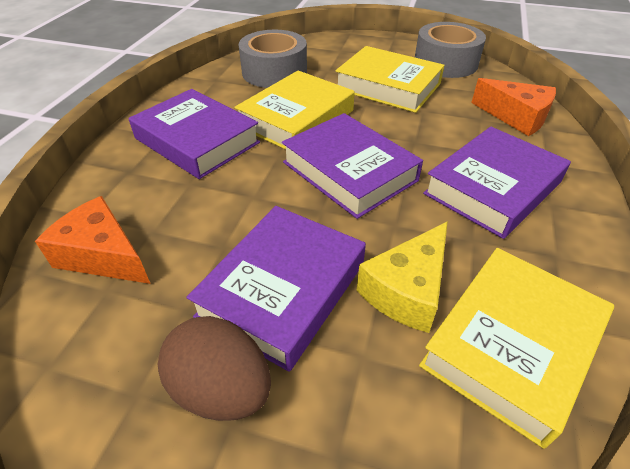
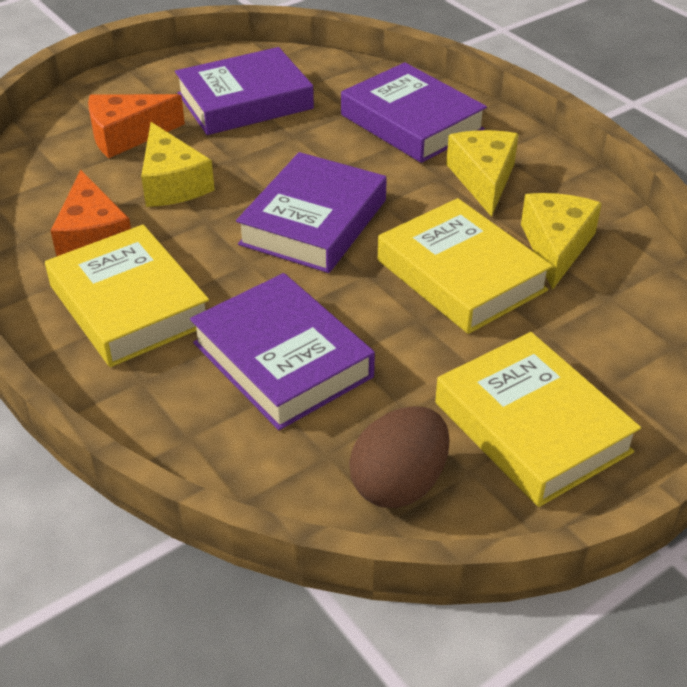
grey tape: 2 -> 0
yellow cheese: 1 -> 3

